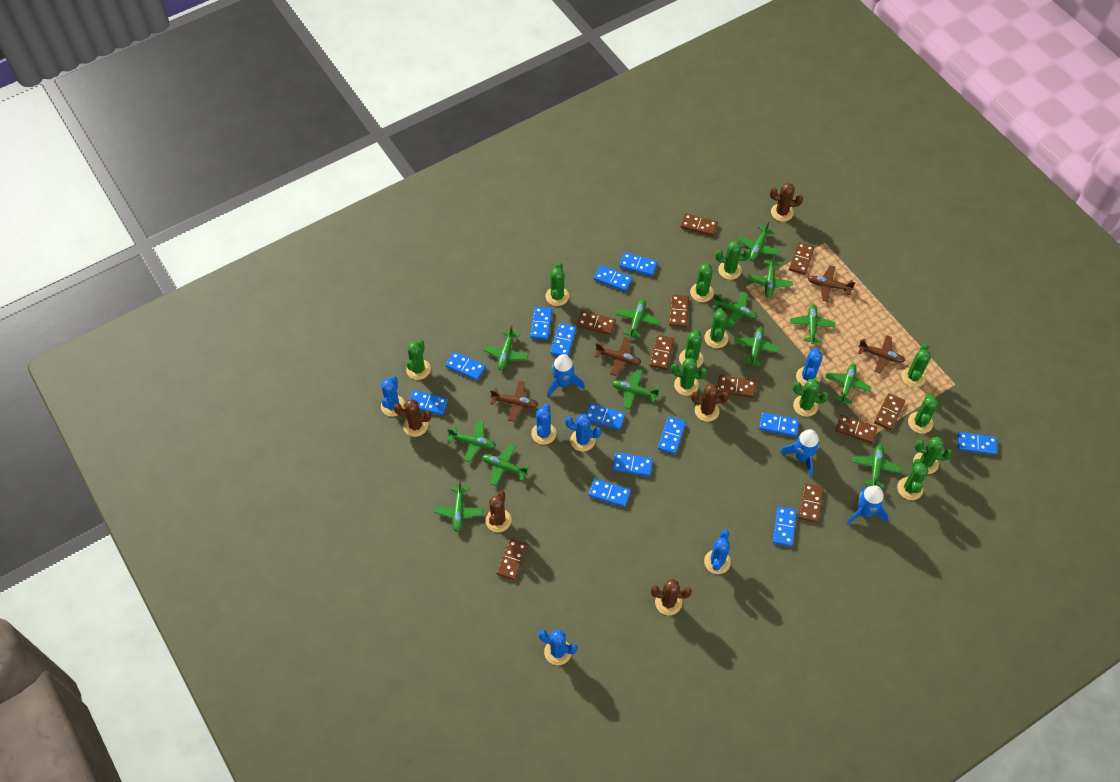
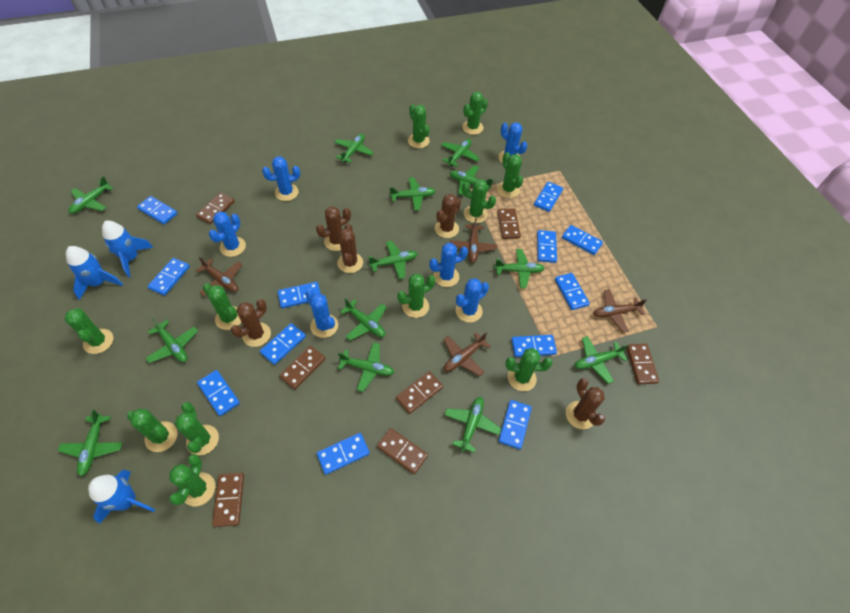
blue domino: 13 -> 12
brown domino: 10 -> 7
green cactus: 12 -> 11

